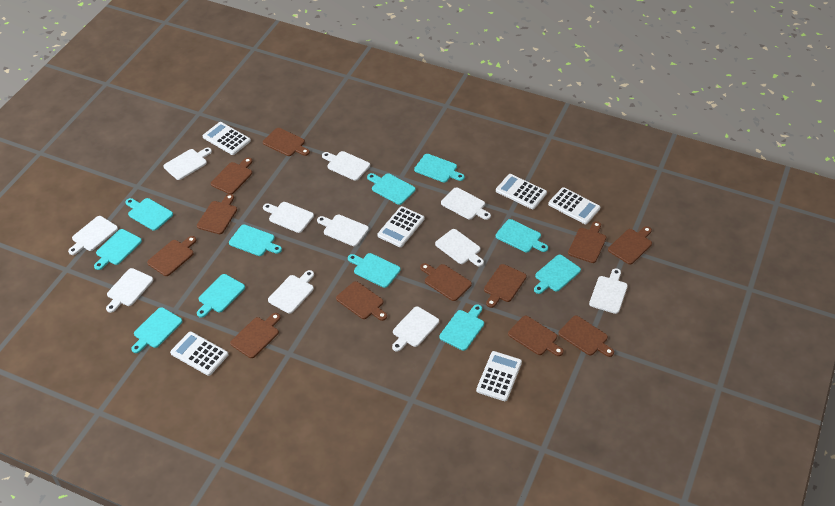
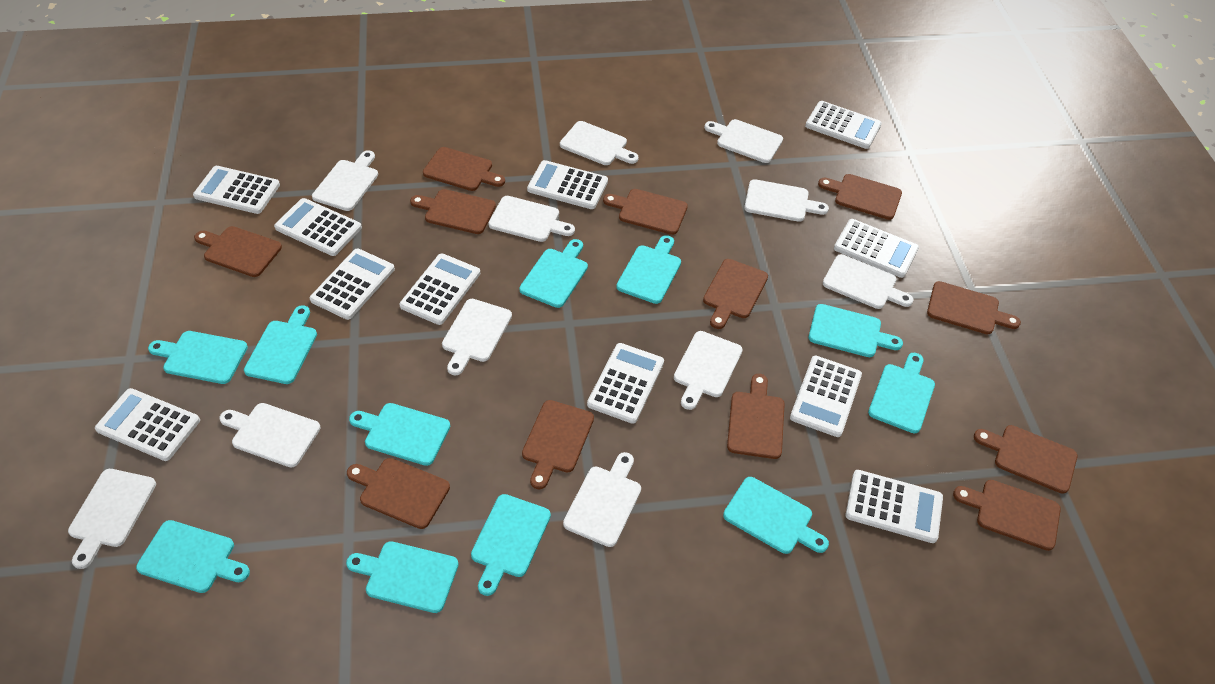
white calculator: 6 -> 11

